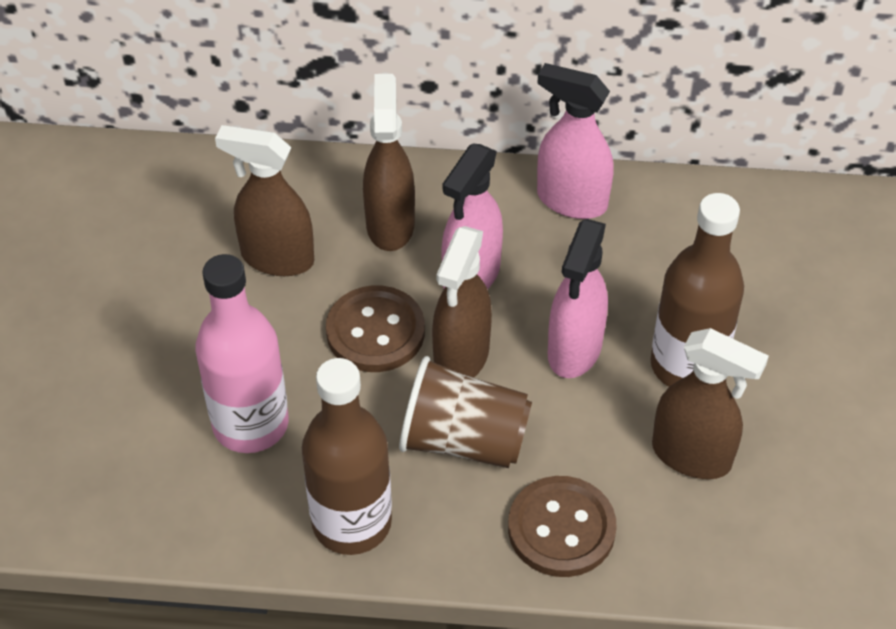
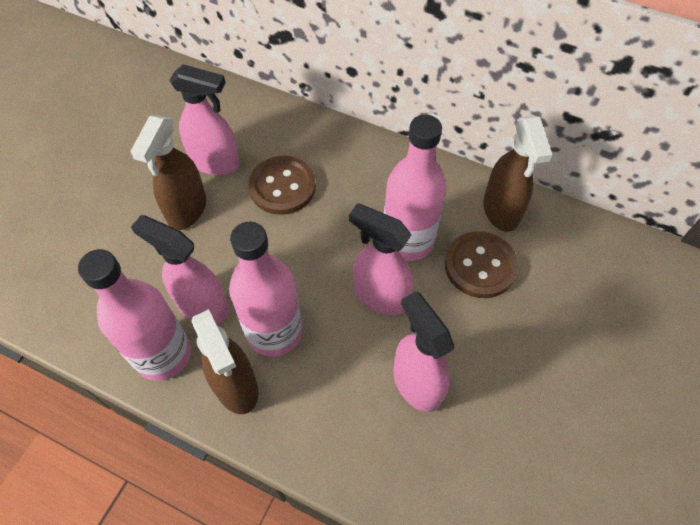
brown bottle: 2 -> 0
brown cup: 1 -> 0
brown spray bottle: 4 -> 3
pink bottle: 1 -> 3
pink spray bottle: 3 -> 4

